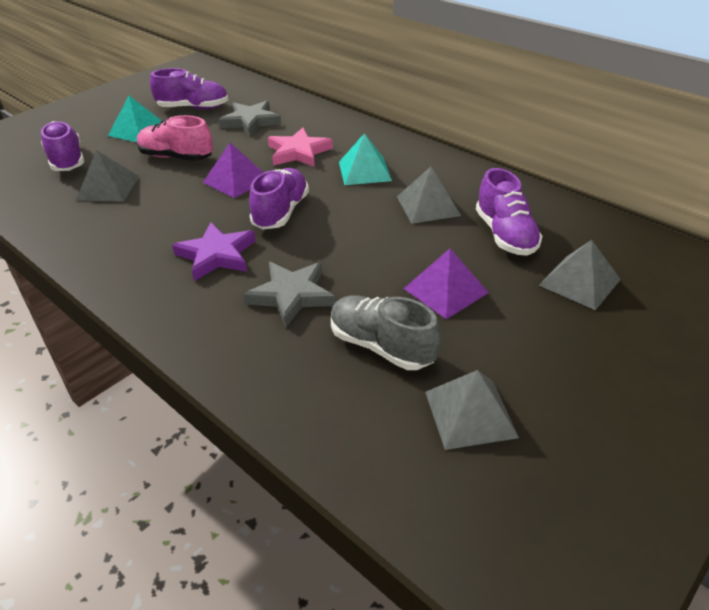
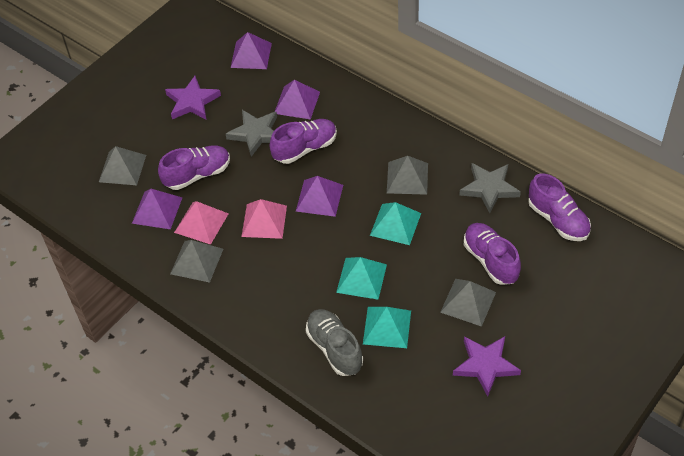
pink pyramid: 0 -> 2
pink shoe: 1 -> 0
pink star: 1 -> 0
purple pyramid: 2 -> 4
purple star: 1 -> 2
turquoise pyramid: 2 -> 3

